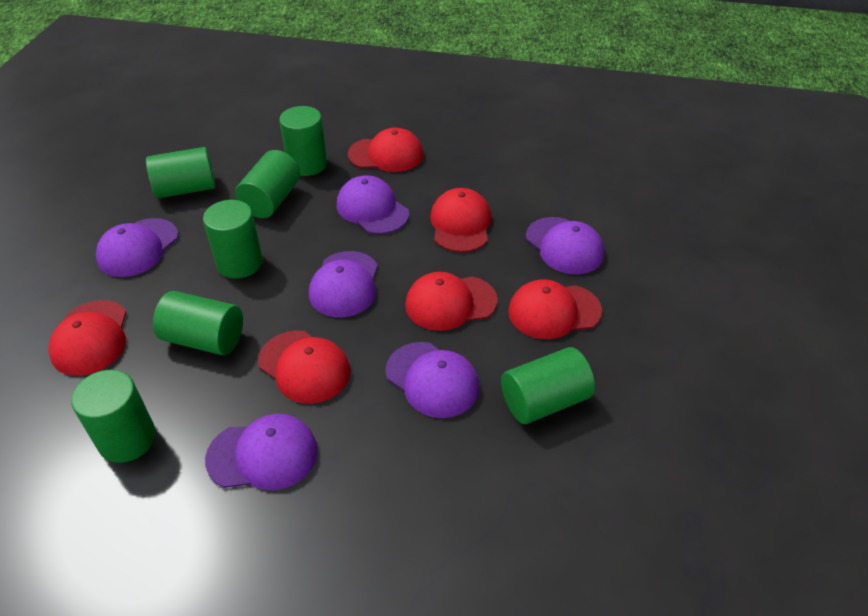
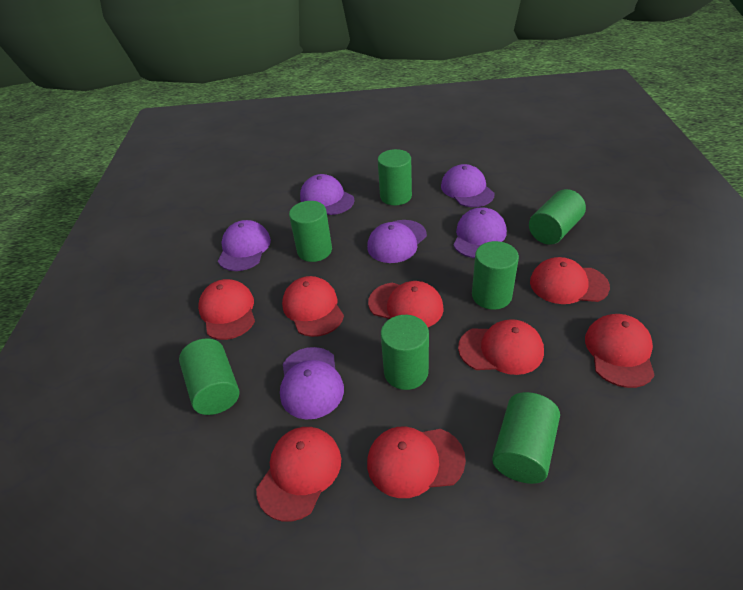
red cap: 6 -> 8

